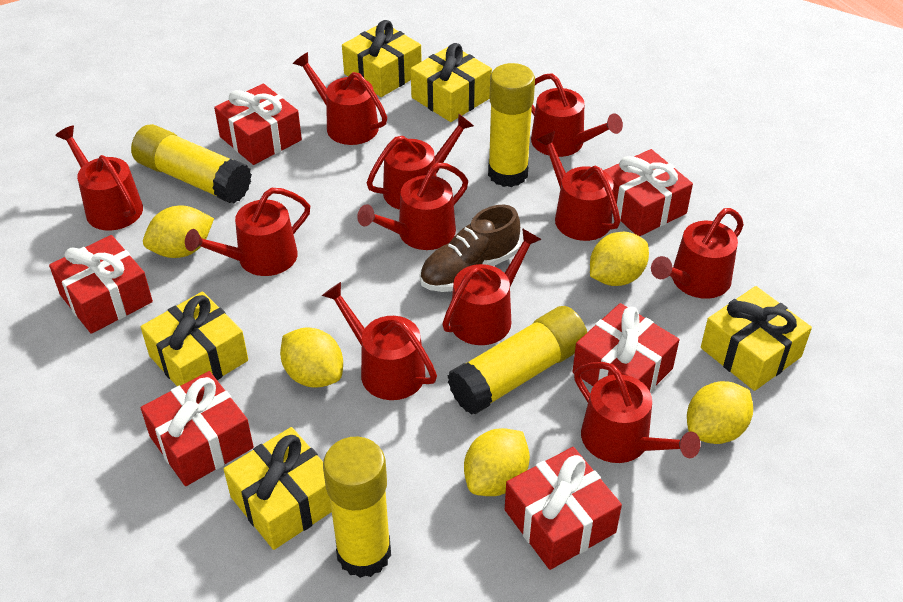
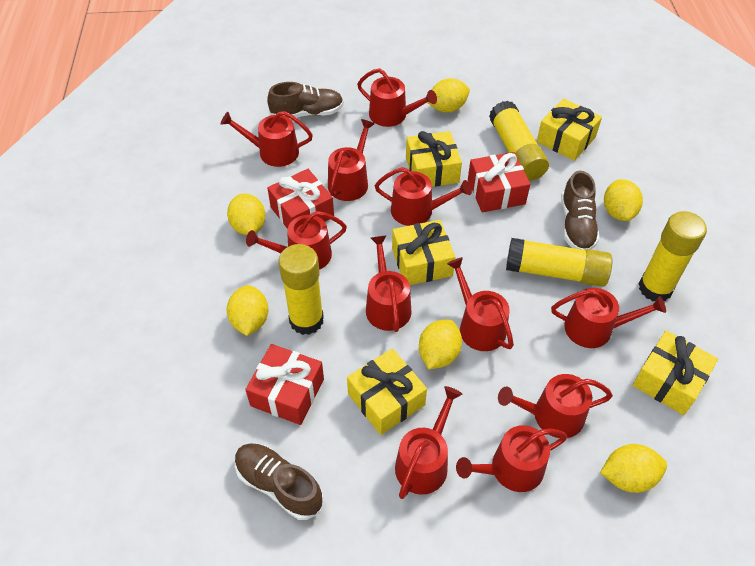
brown shoe: 1 -> 3
red gift: 6 -> 3
yellow lemon: 5 -> 6

